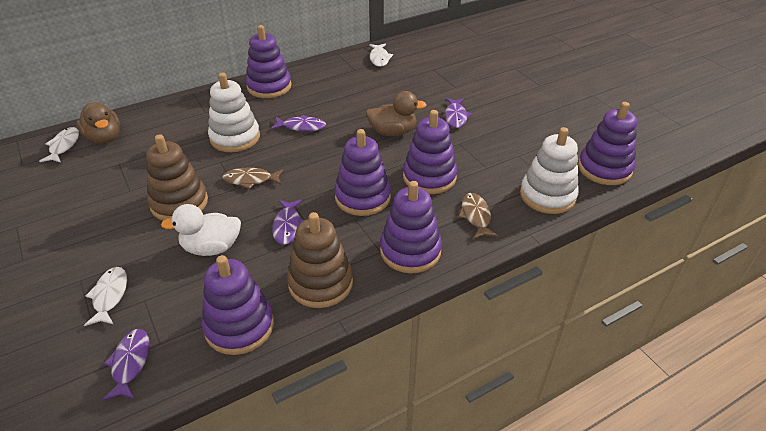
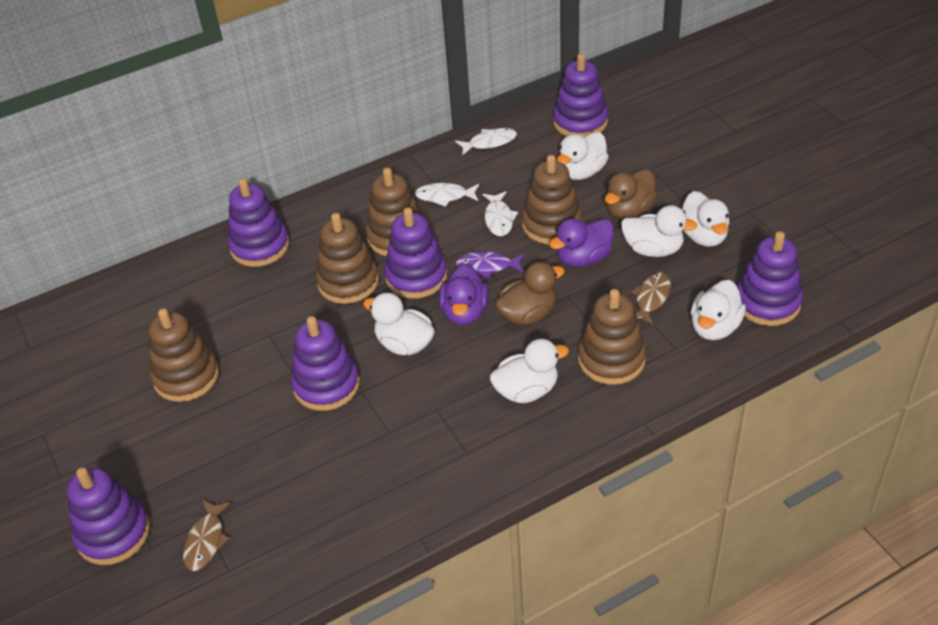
brown stacking toy: 2 -> 5
purple duck: 0 -> 2
purple fish: 4 -> 1
white duck: 1 -> 6
white stacking toy: 2 -> 0

